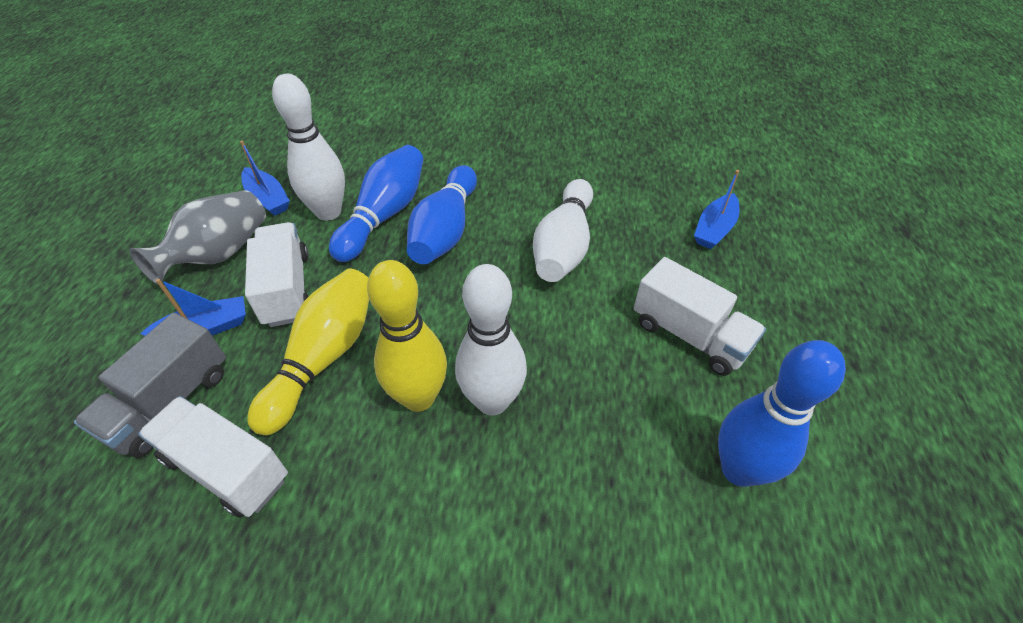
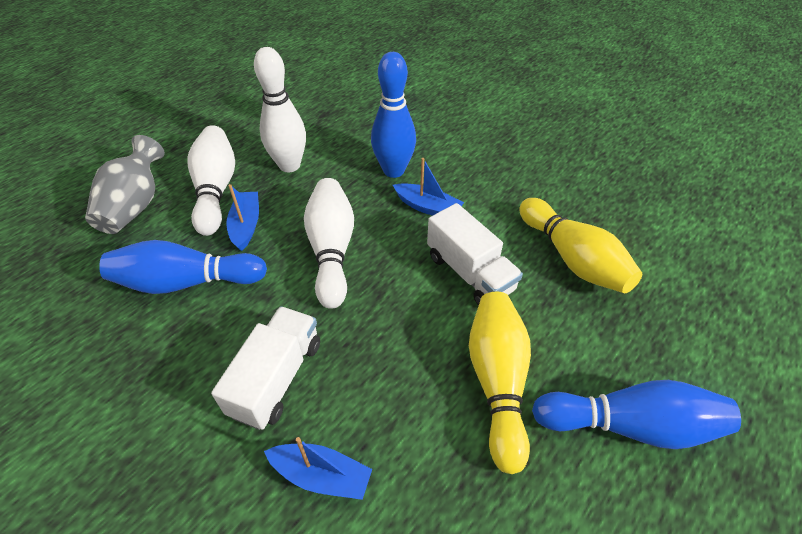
grey truck: 1 -> 0
white truck: 3 -> 2

